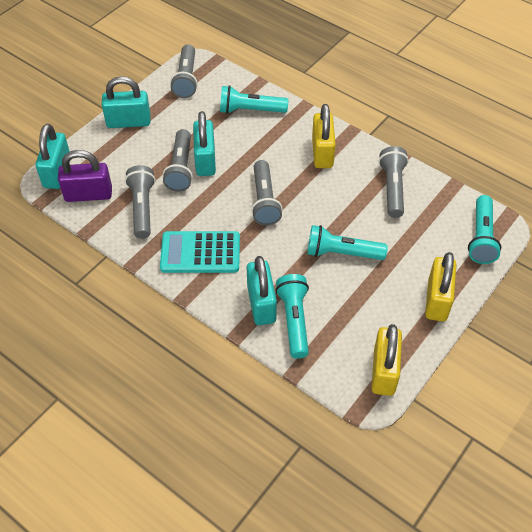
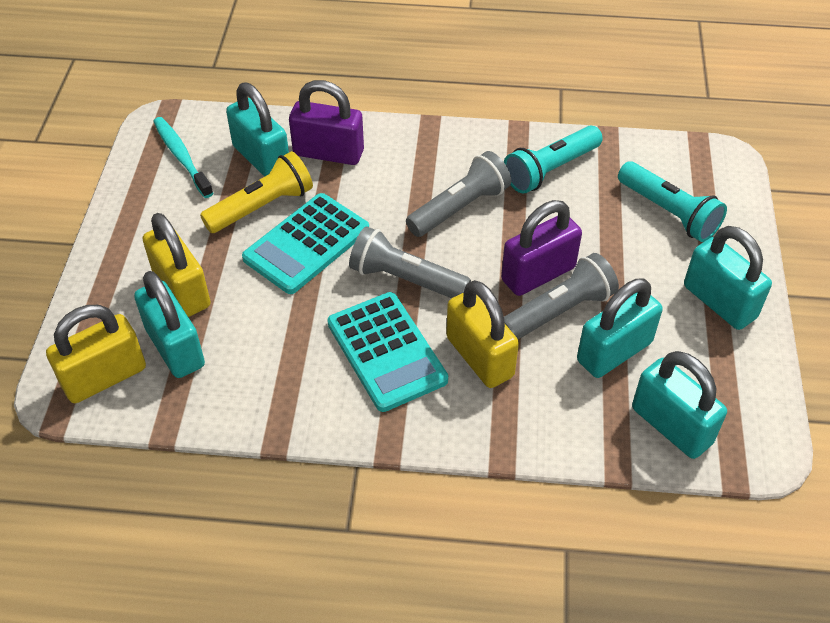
grey flashlight: 5 -> 3
purple padlock: 1 -> 2
turquoise calculator: 1 -> 2
turquoise flashlight: 4 -> 2
turquoise padlock: 4 -> 5
turquoise toothbrush: 0 -> 1
yellow flashlight: 0 -> 1

